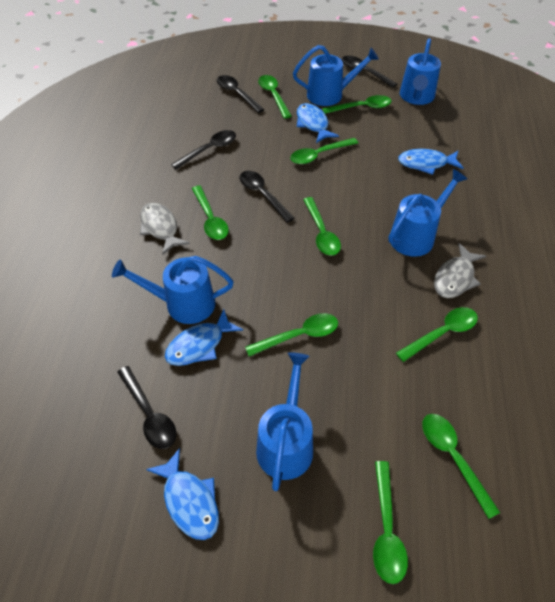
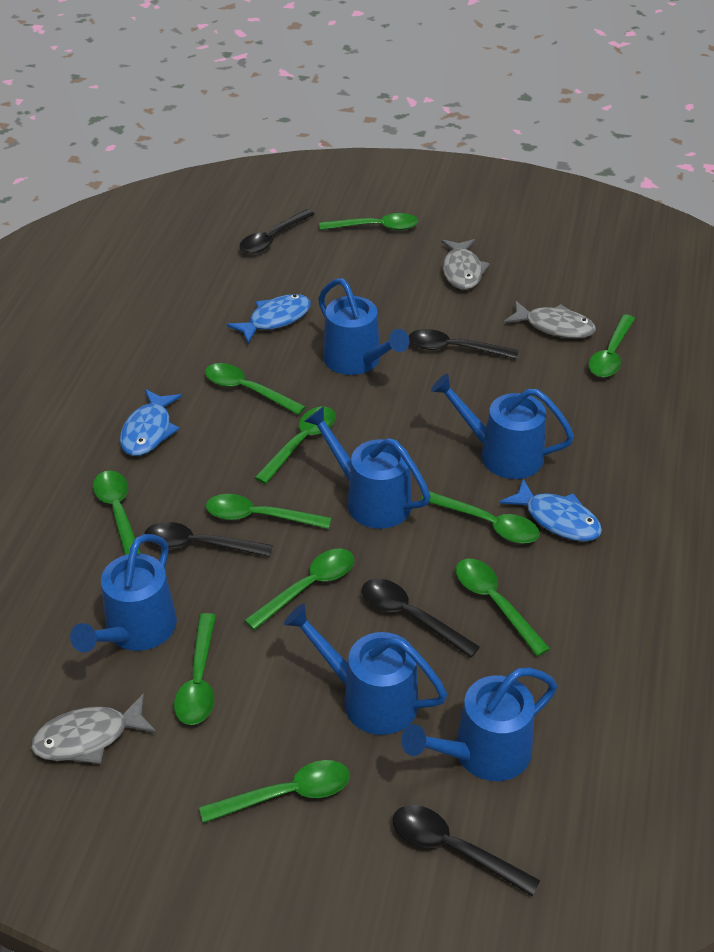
blue fish: 4 -> 3
blue watering can: 5 -> 6
green spoon: 9 -> 11
grey fish: 2 -> 3

